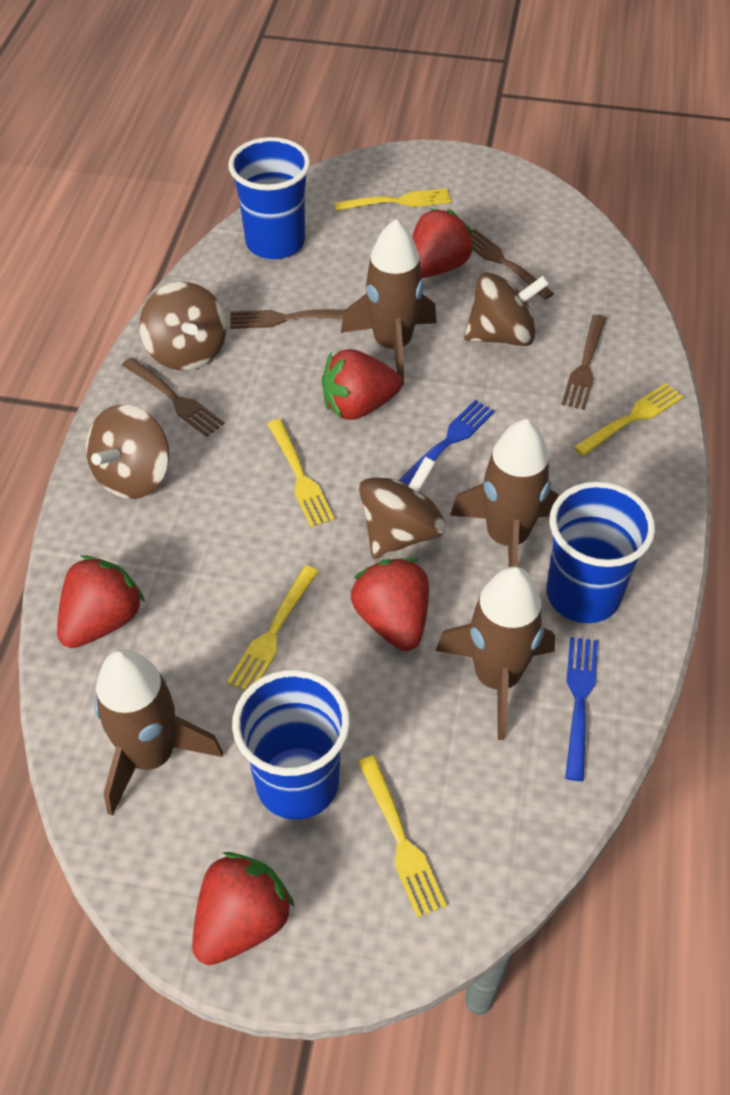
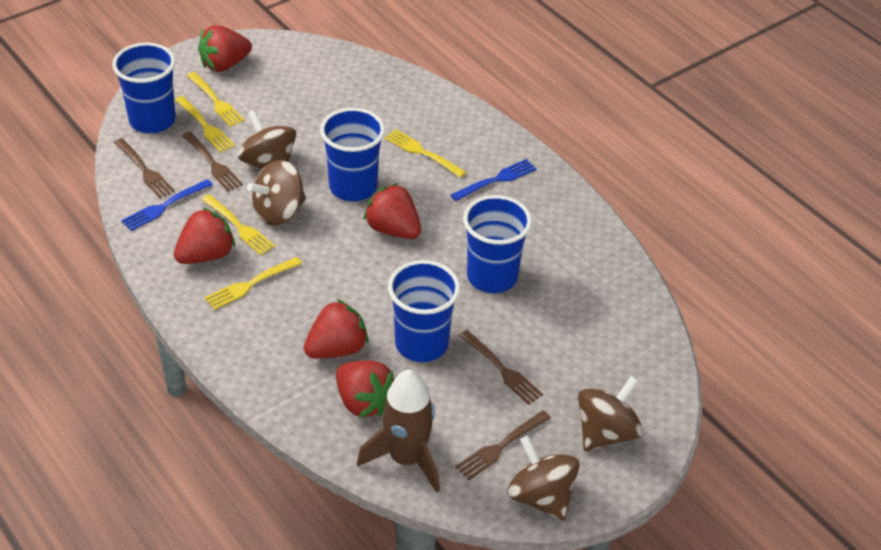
blue cup: 3 -> 4
brown rocket: 4 -> 1

